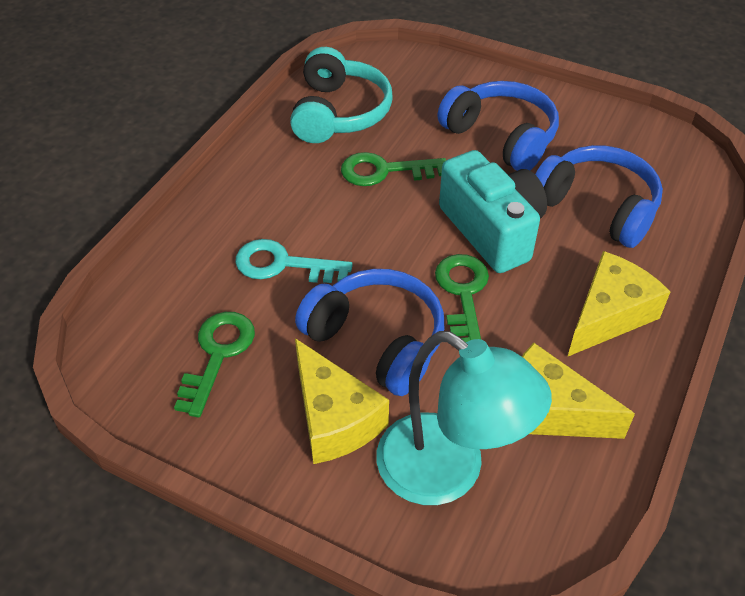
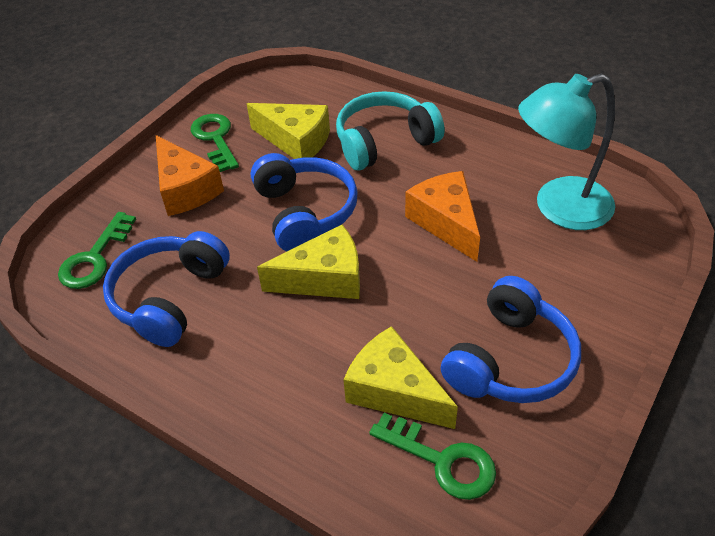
orange cheese: 0 -> 2
turquoise camera: 1 -> 0
turquoise key: 1 -> 0

